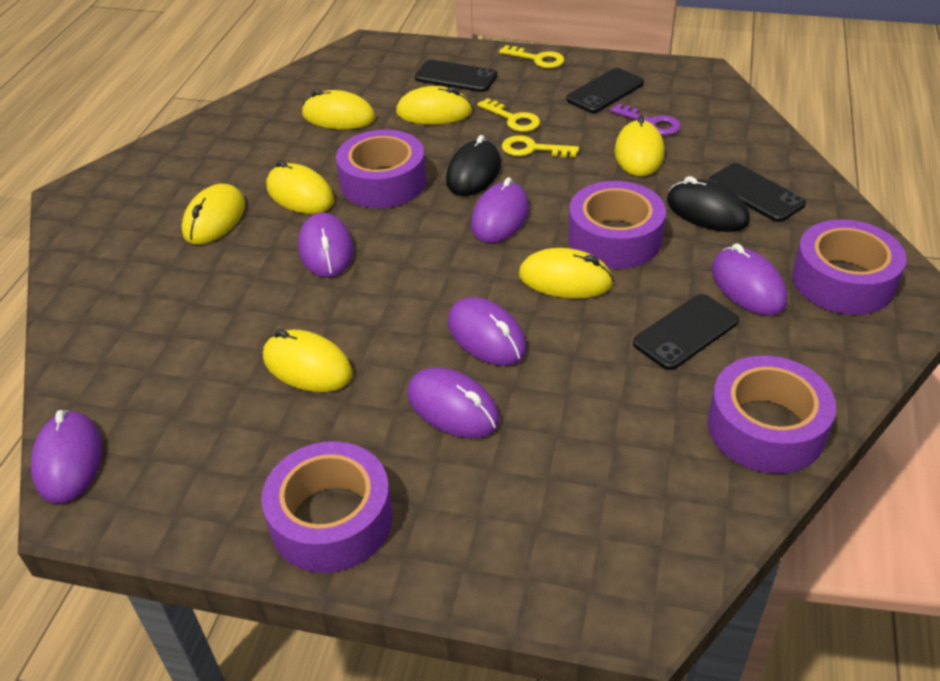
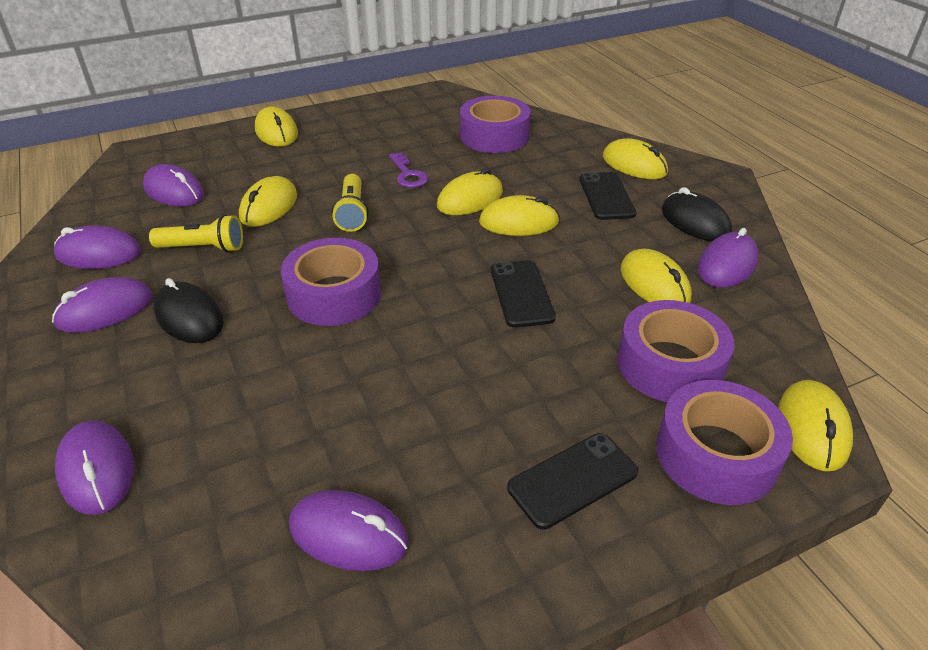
black phone: 4 -> 3
purple tape: 5 -> 4
yellow flashlight: 0 -> 2
yellow key: 3 -> 0

